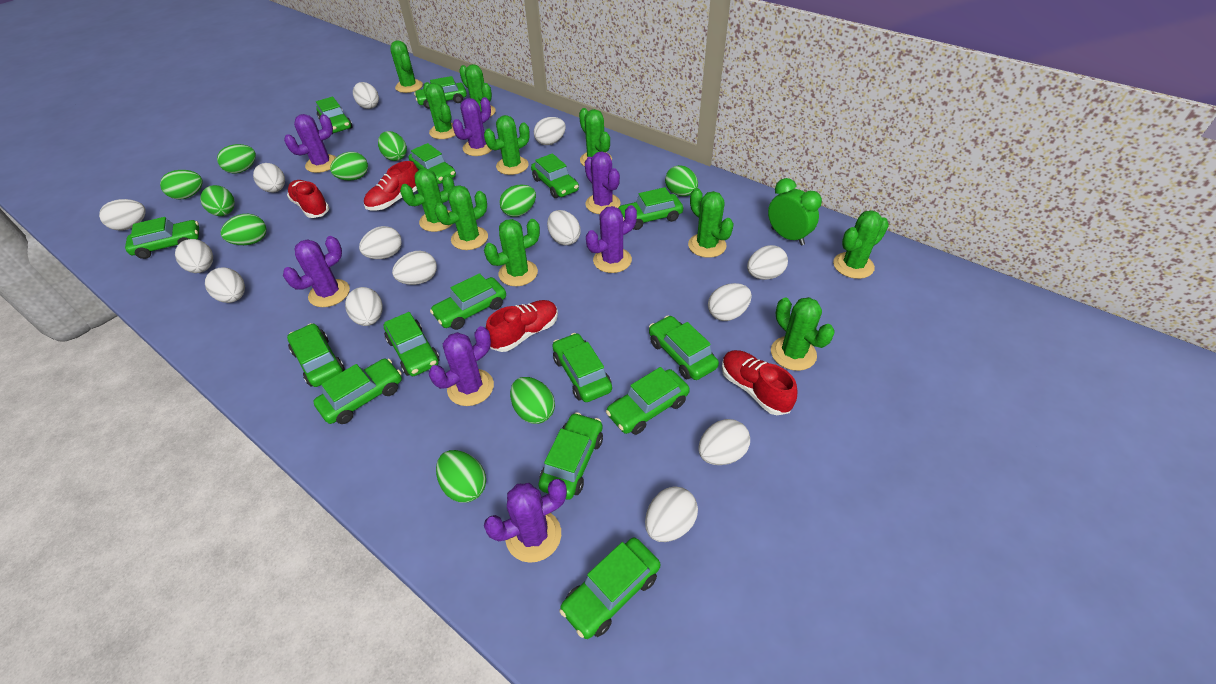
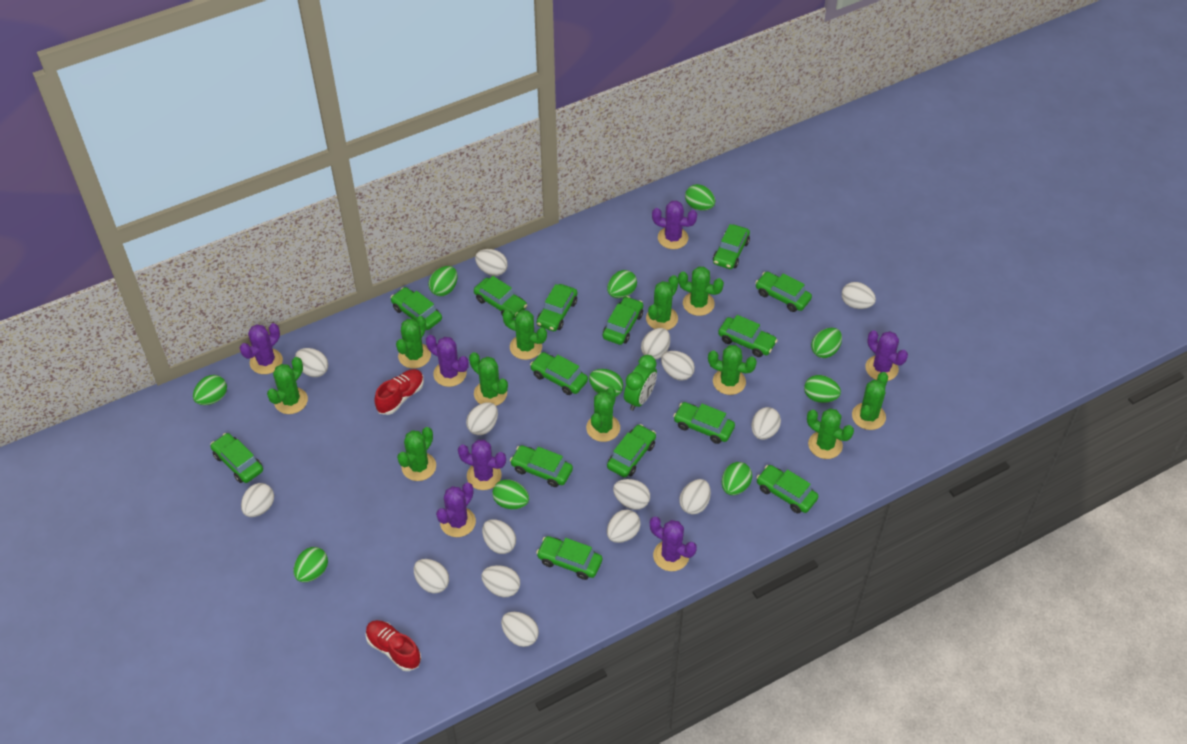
green car: 15 -> 14
red shoe: 4 -> 2
white egg: 14 -> 15

